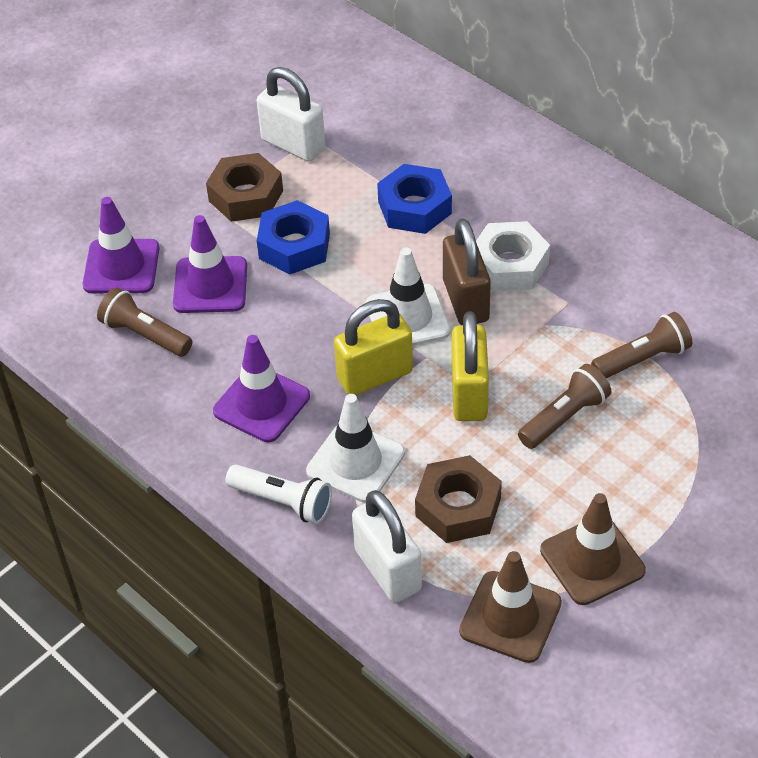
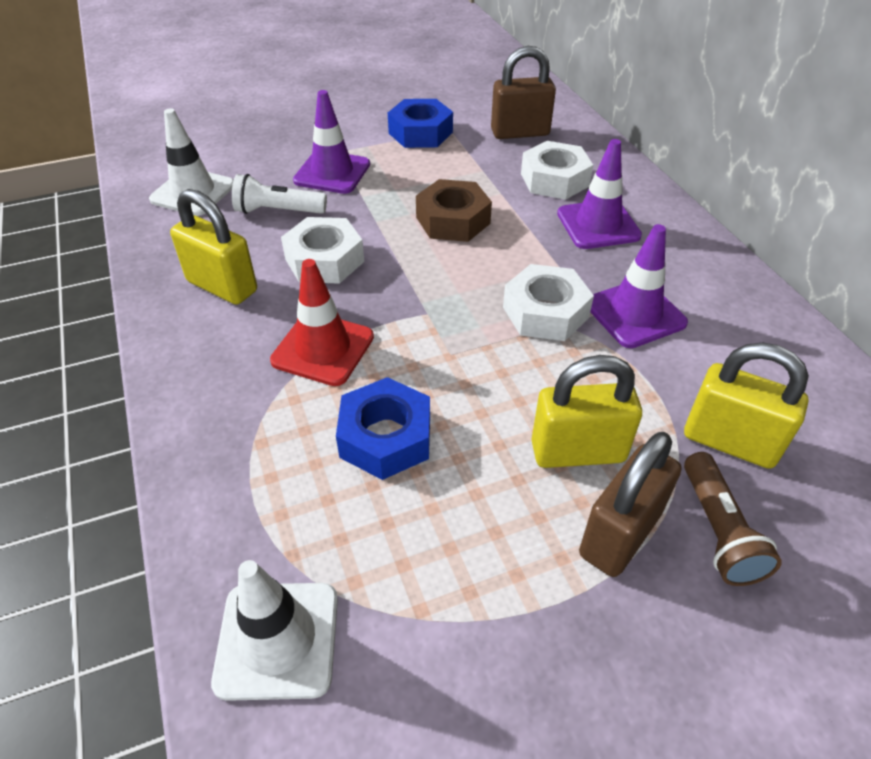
brown flashlight: 3 -> 1
brown nut: 2 -> 1
brown padlock: 1 -> 2
brown traffic cone: 2 -> 0
red traffic cone: 0 -> 1
white nut: 1 -> 3
white padlock: 2 -> 0
yellow padlock: 2 -> 3

